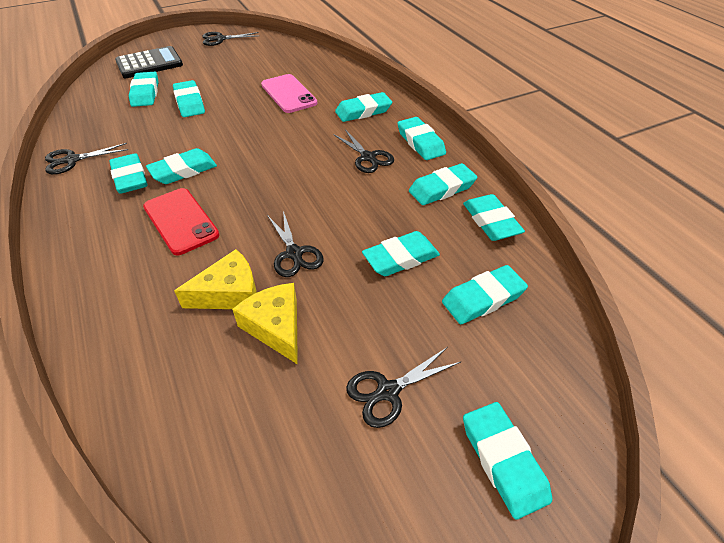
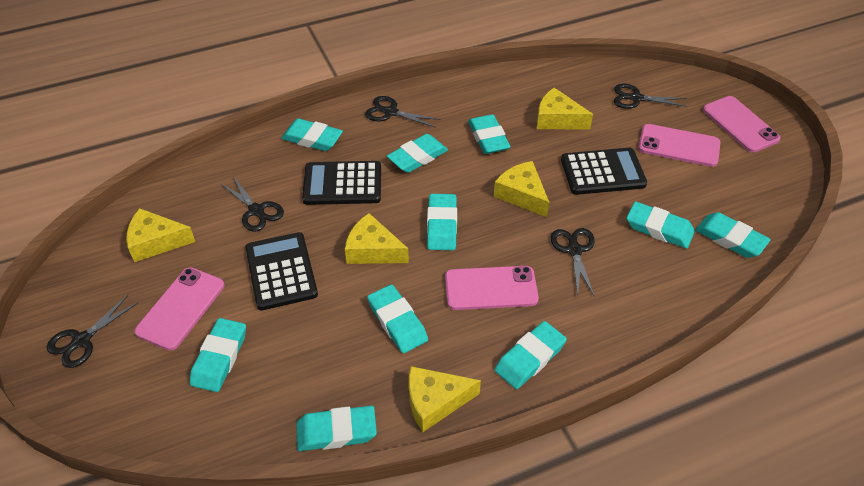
black calculator: 1 -> 3
pink phone: 1 -> 4
red phone: 1 -> 0
turquoise eraser: 11 -> 10
yellow cheese: 2 -> 5

